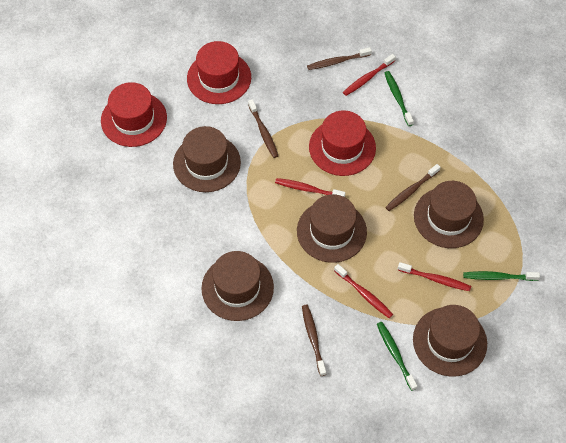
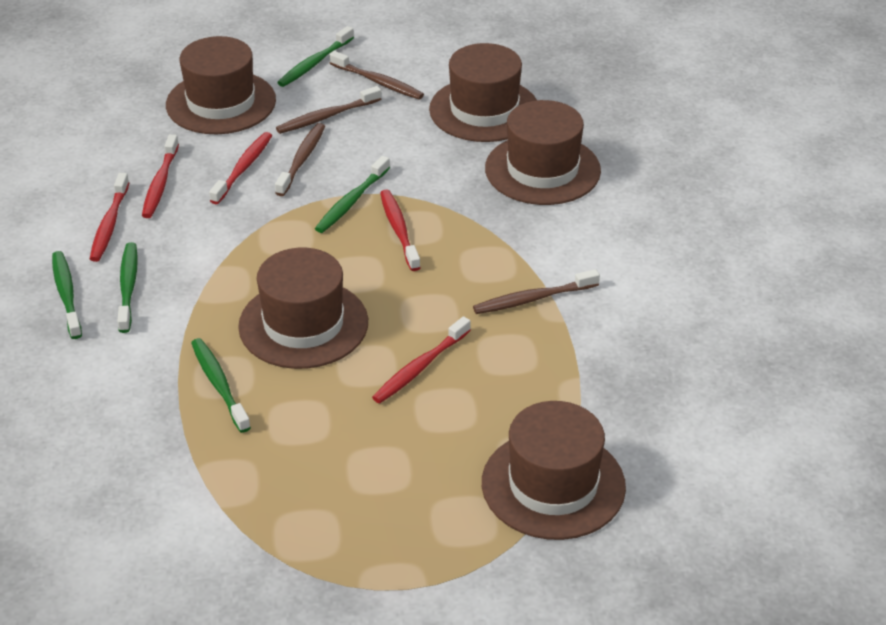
green toothbrush: 3 -> 5
red hat: 3 -> 0
red toothbrush: 4 -> 5

